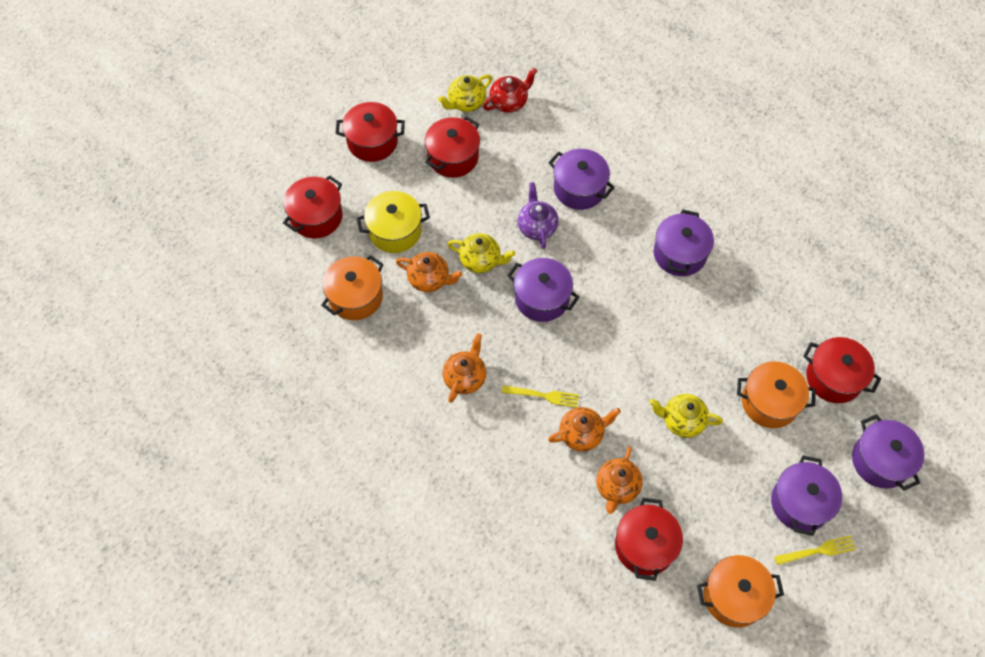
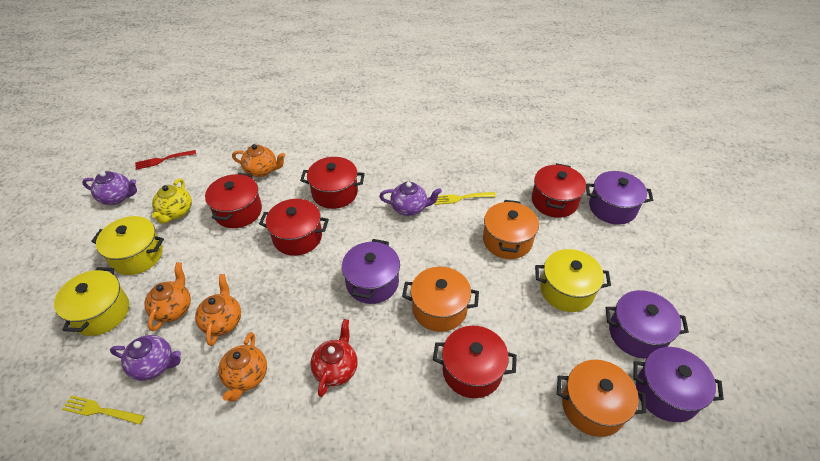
purple pot: 5 -> 4
purple teapot: 1 -> 3
red fork: 0 -> 1
yellow pot: 1 -> 3
yellow teapot: 3 -> 1

